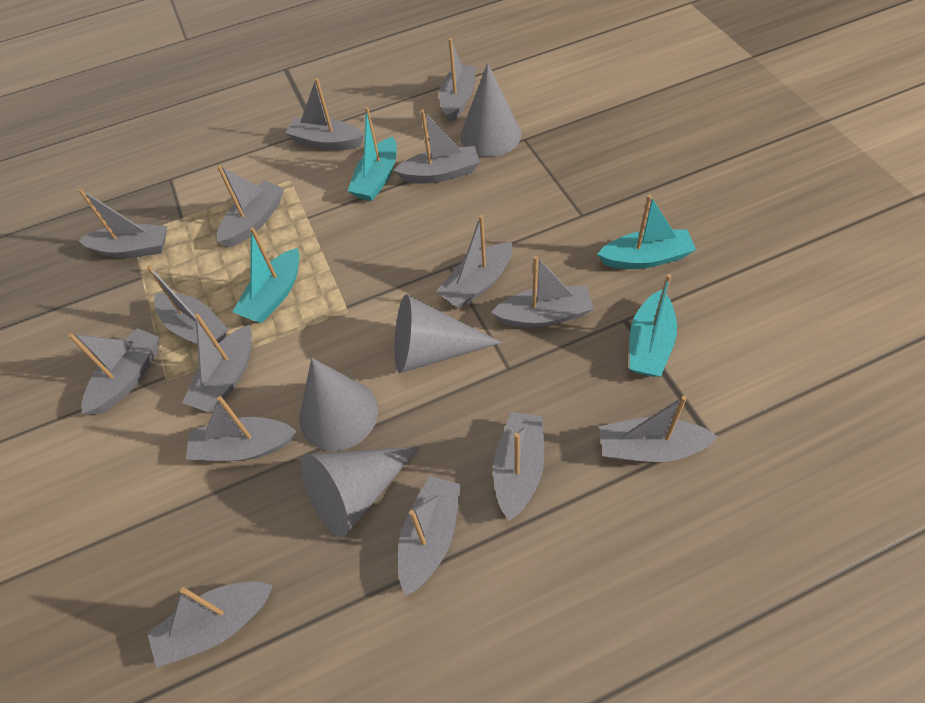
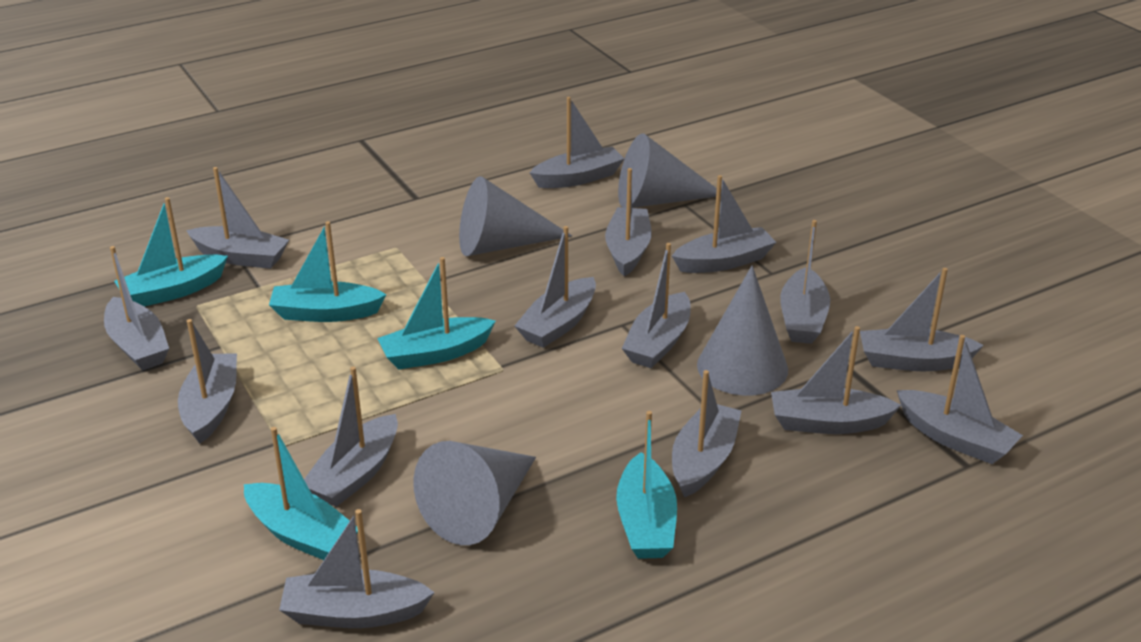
turquoise boat: 4 -> 5

